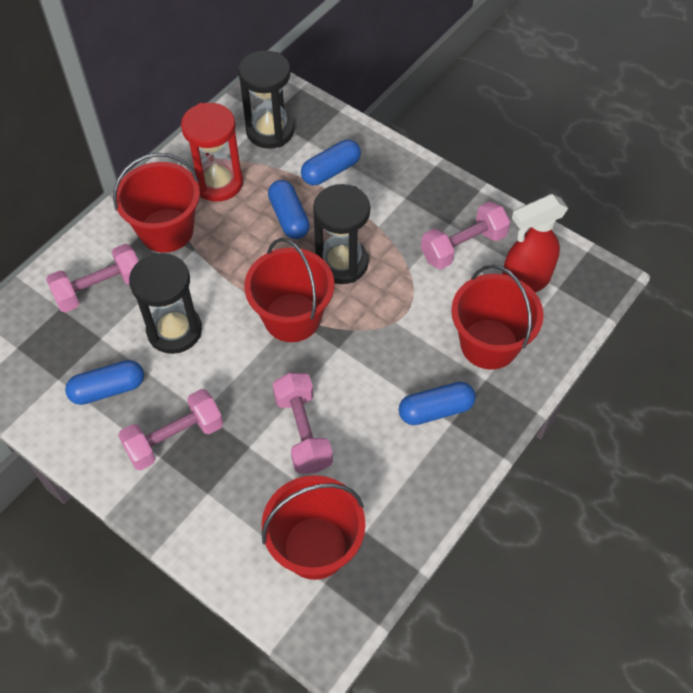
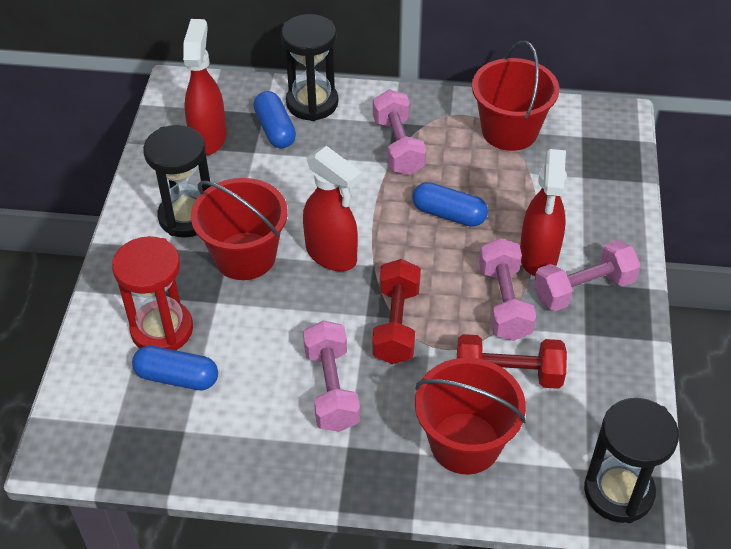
blue capsule: 4 -> 3
red bucket: 4 -> 3
red dumbbell: 0 -> 2
red spray bottle: 1 -> 3

